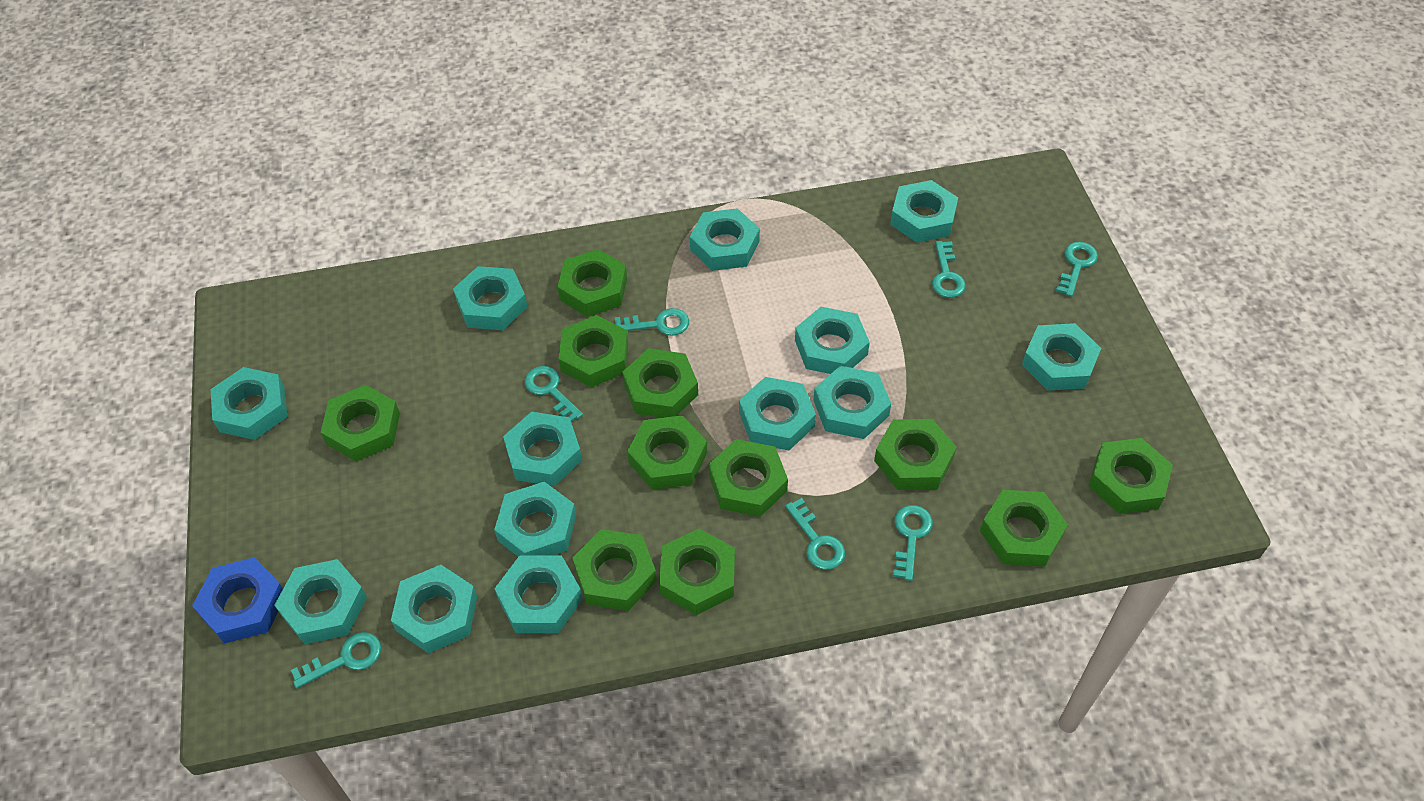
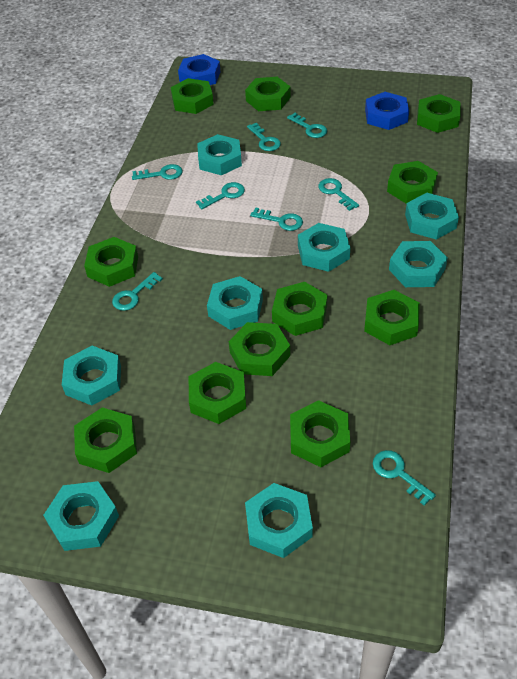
blue nut: 1 -> 2
turquoise key: 7 -> 8
turquoise nut: 13 -> 8

